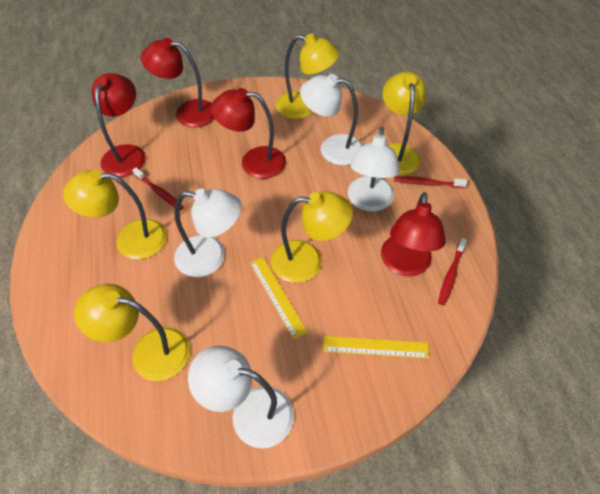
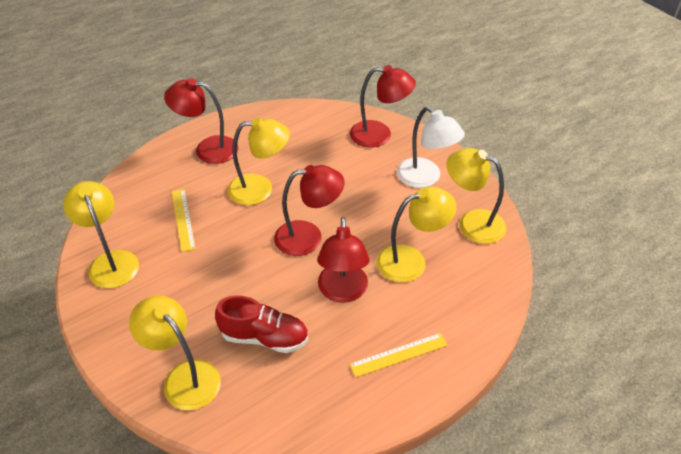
red shoe: 0 -> 1
red toothbrush: 3 -> 0
white lamp: 4 -> 1

